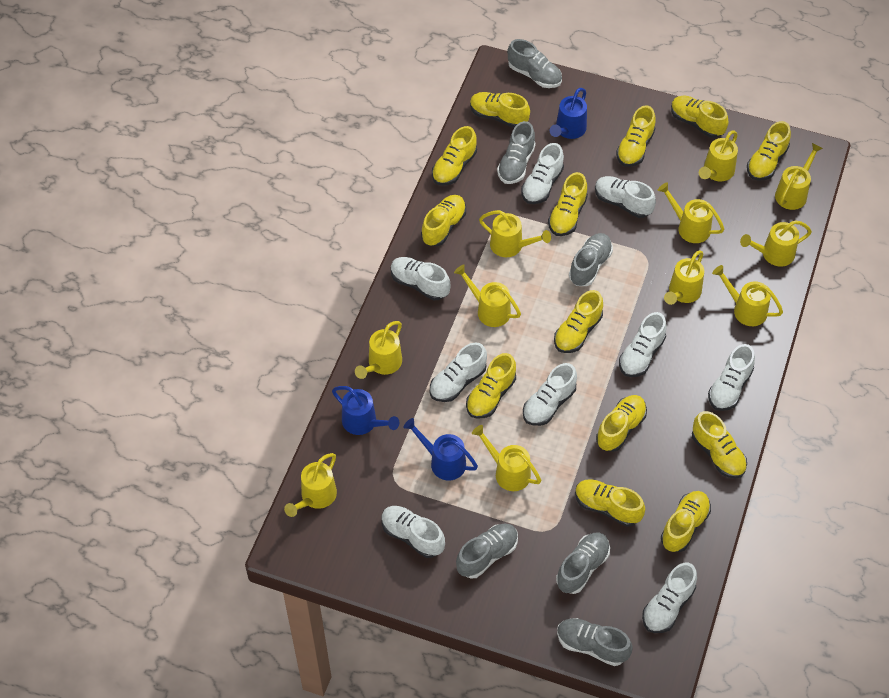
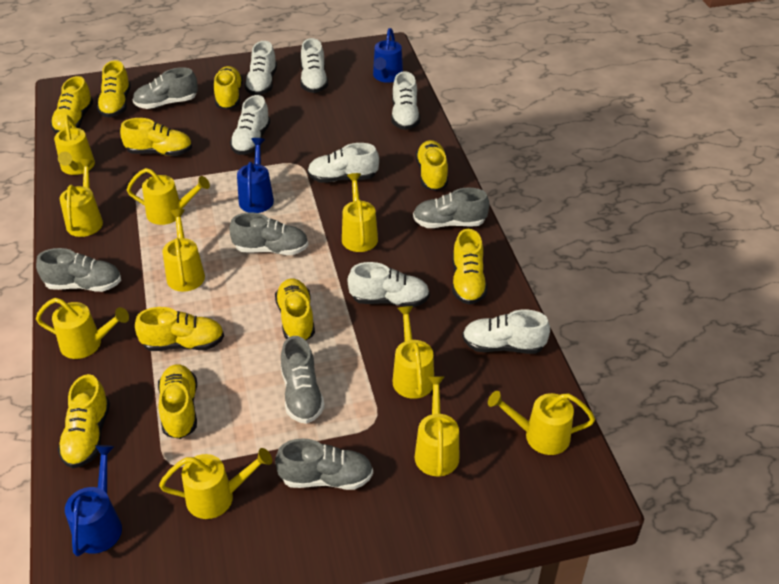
white shoe: 9 -> 7
yellow shoe: 13 -> 10
yellow watering can: 11 -> 10

